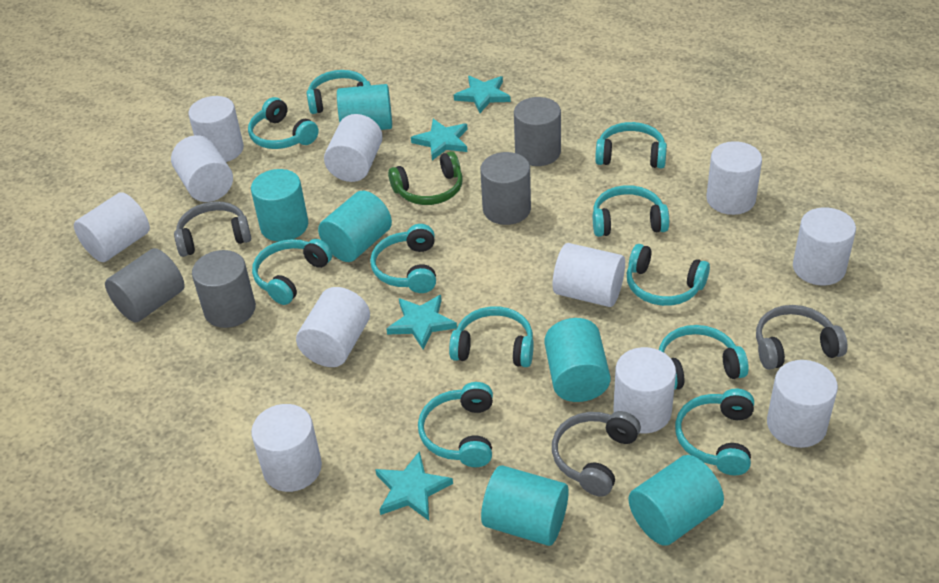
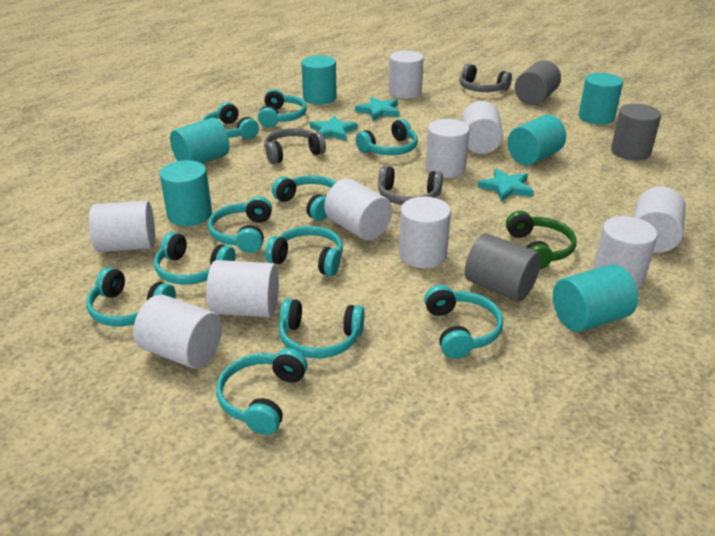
grey cylinder: 4 -> 3
turquoise star: 4 -> 3
white cylinder: 11 -> 10

